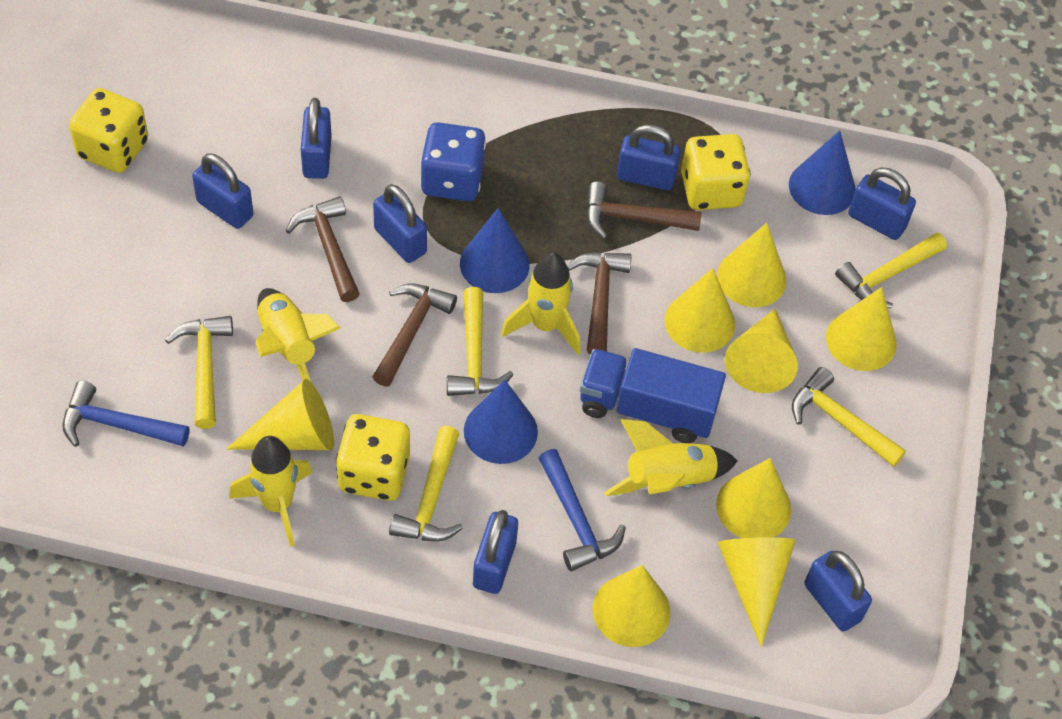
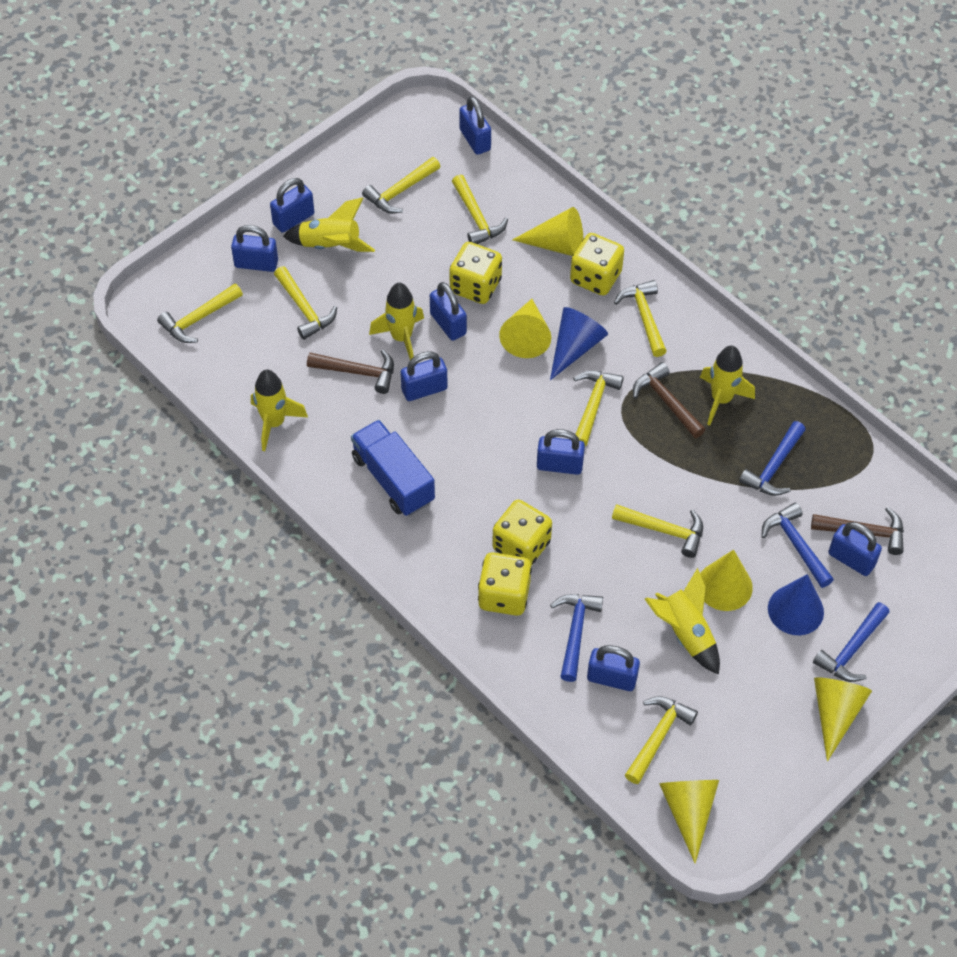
blue cone: 3 -> 2
blue dice: 1 -> 0
blue hammer: 2 -> 4
blue padlock: 7 -> 8
brown hammer: 4 -> 3
yellow cone: 8 -> 5
yellow dice: 3 -> 4
yellow hammer: 5 -> 8
yellow rocket: 4 -> 5

